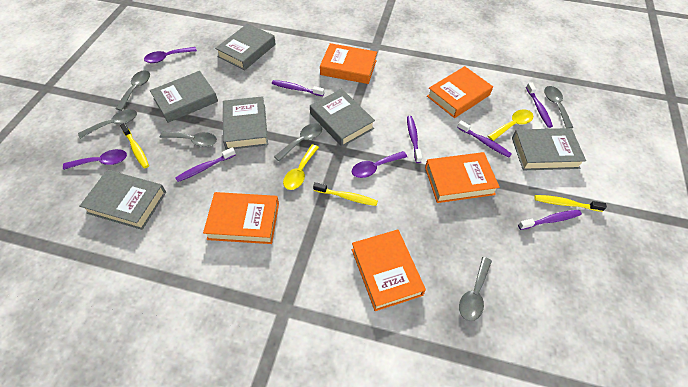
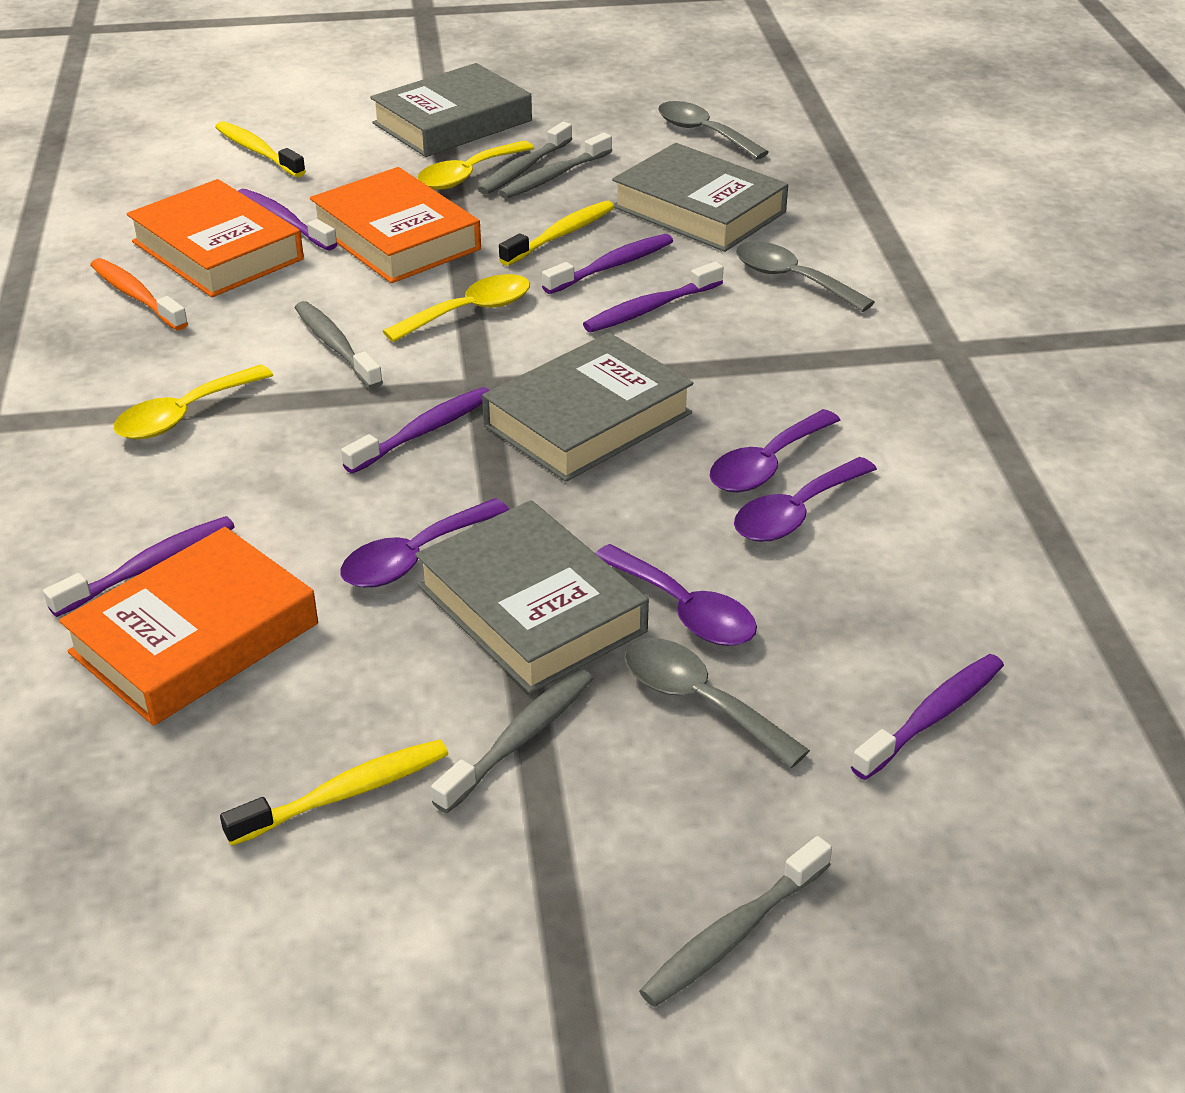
grey book: 6 -> 4
grey spoon: 6 -> 3
grey toothbrush: 0 -> 5
orange book: 5 -> 3
orange toothbrush: 0 -> 1
purple spoon: 3 -> 4
yellow spoon: 2 -> 3

